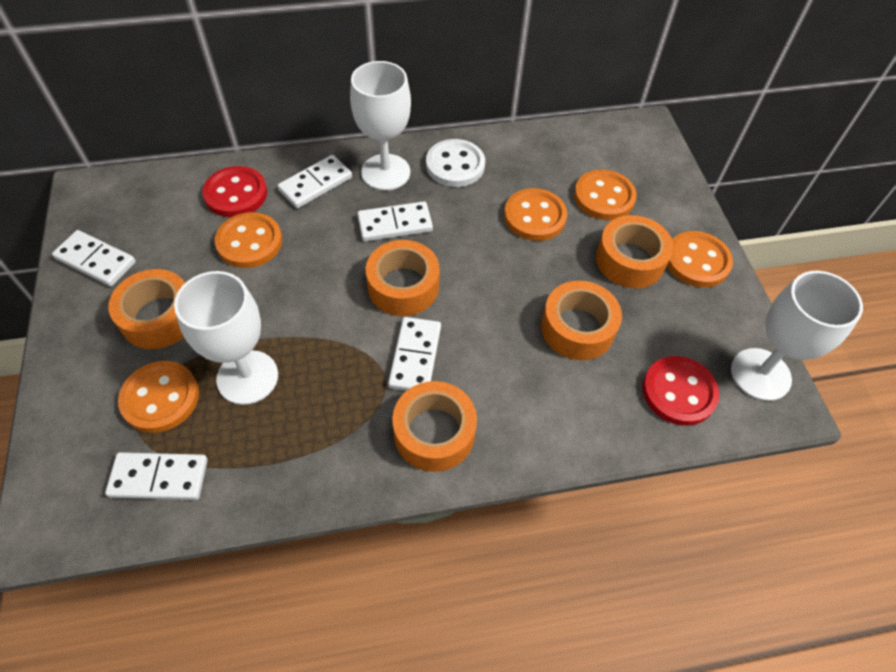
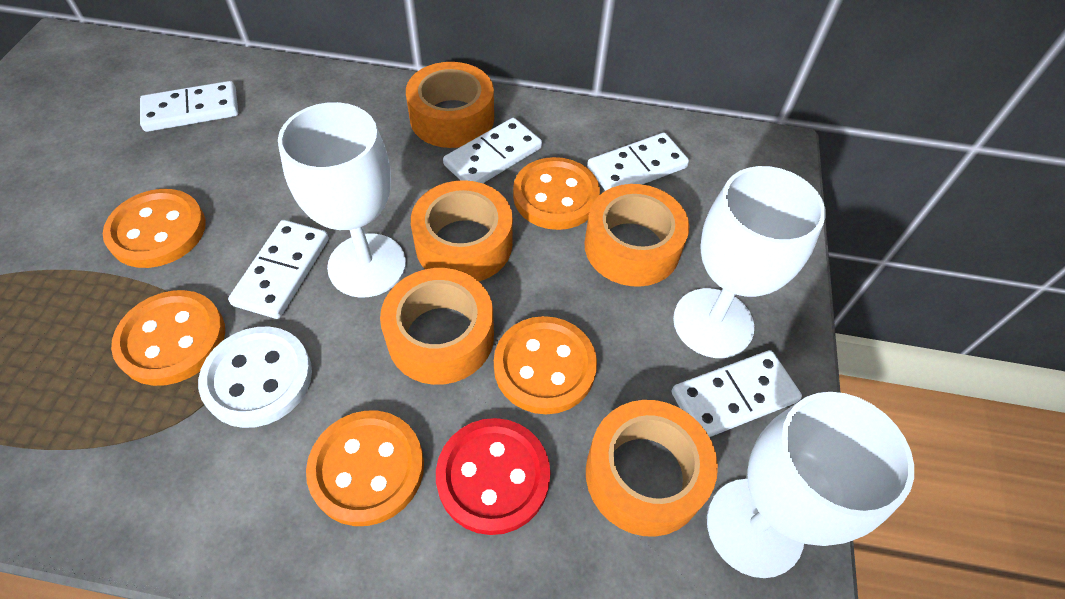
red button: 2 -> 1

